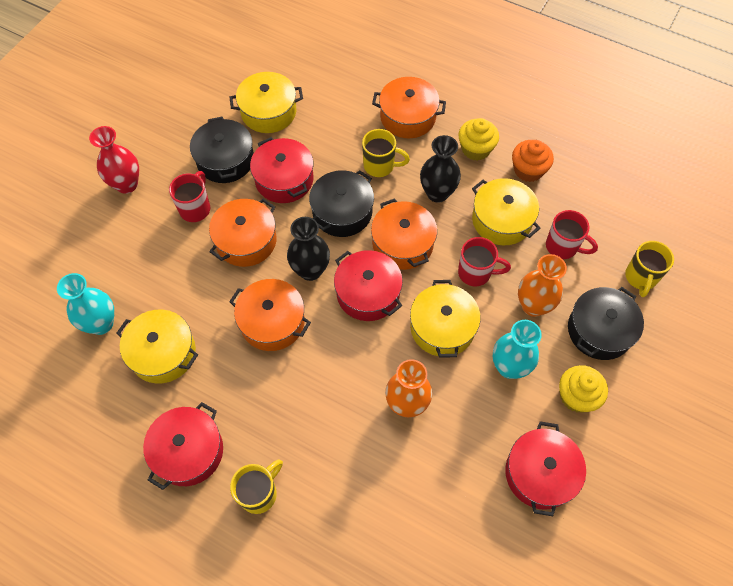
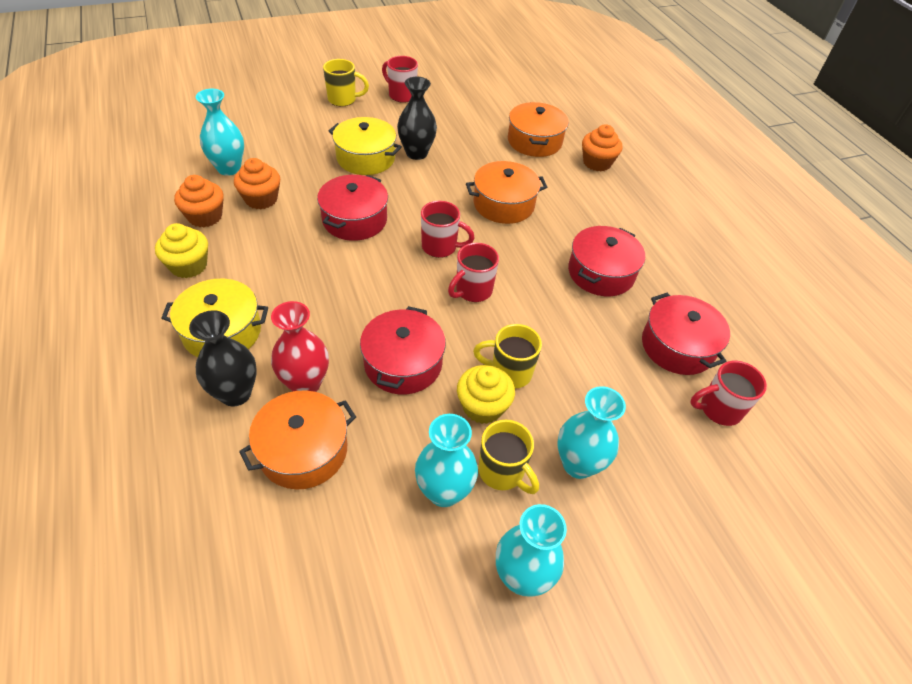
black pot: 3 -> 0
orange cupcake: 1 -> 3
orange pot: 4 -> 3
orange vase: 2 -> 0
red mug: 3 -> 4
turquoise vase: 2 -> 4
yellow pot: 4 -> 2

